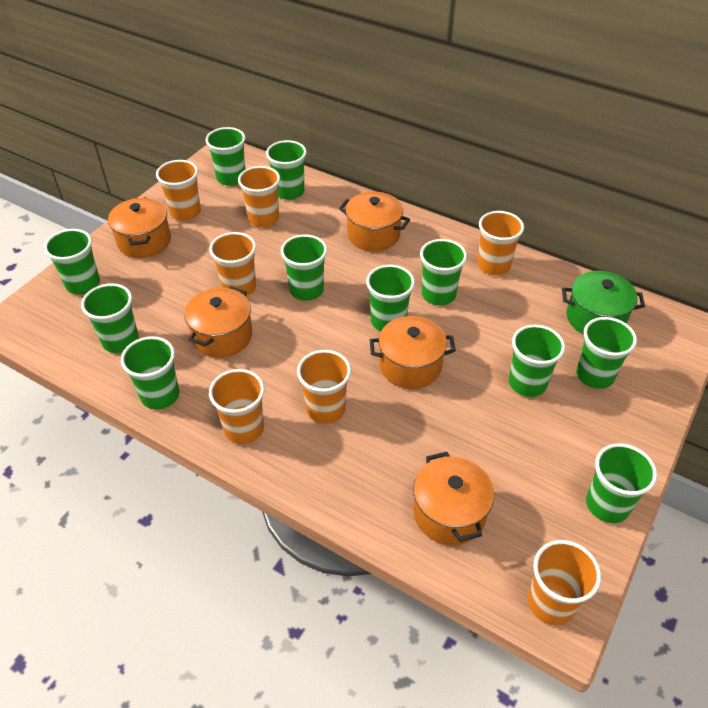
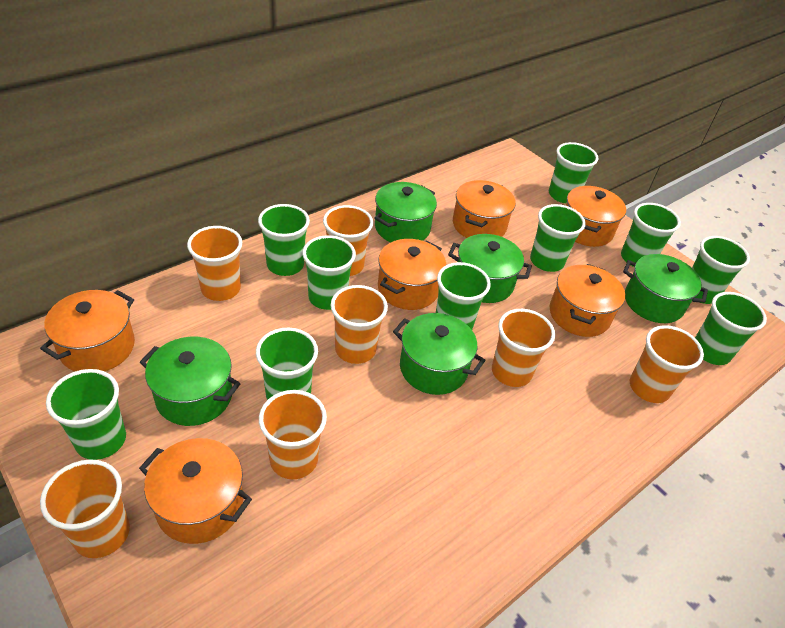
green cup: 11 -> 10
green pot: 1 -> 5
orange pot: 5 -> 6

